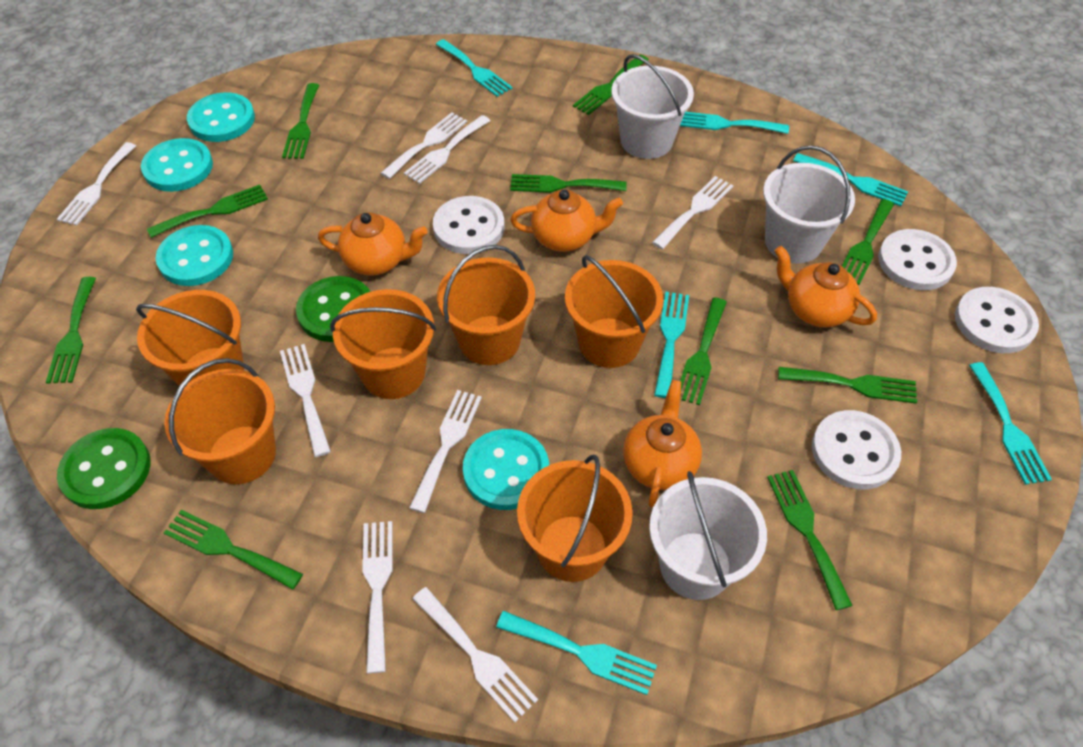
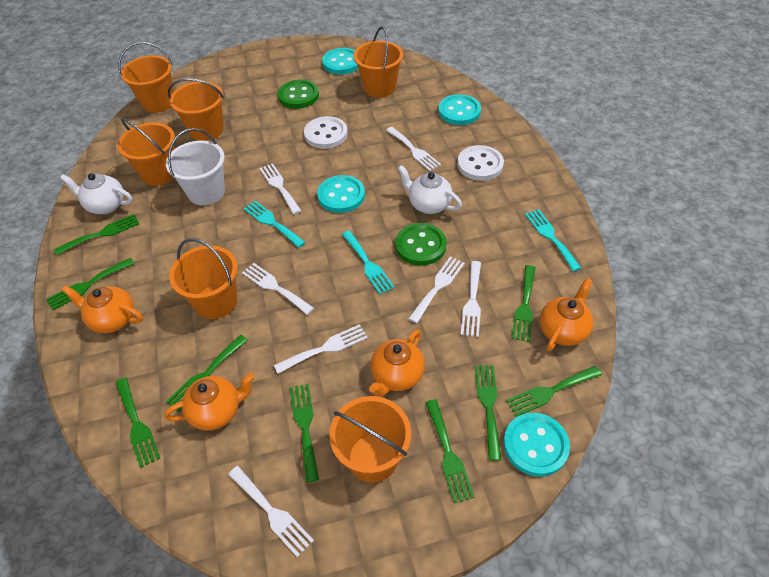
green fork: 10 -> 9
turquoise fork: 6 -> 3
white bucket: 3 -> 1
white button: 4 -> 2
white fork: 8 -> 7
white teapot: 0 -> 2

